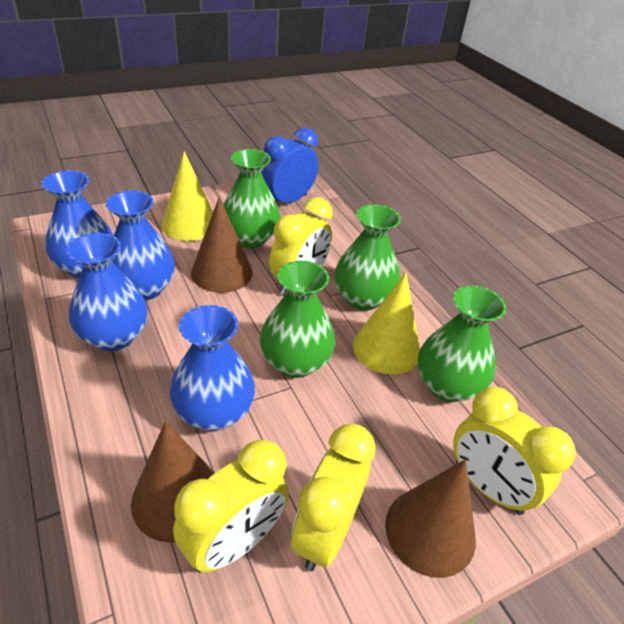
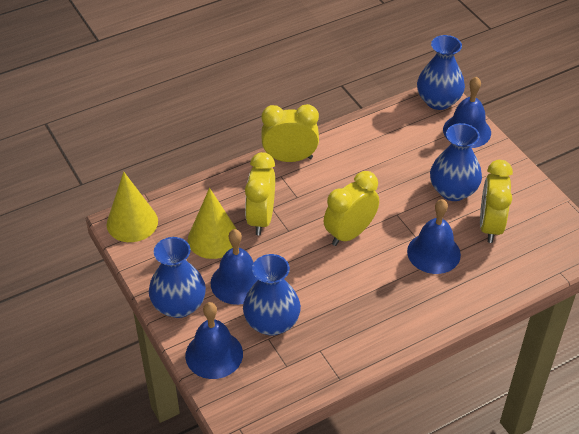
blue bell: 0 -> 4
blue clock: 1 -> 0
brown cone: 3 -> 0
green vase: 4 -> 0

